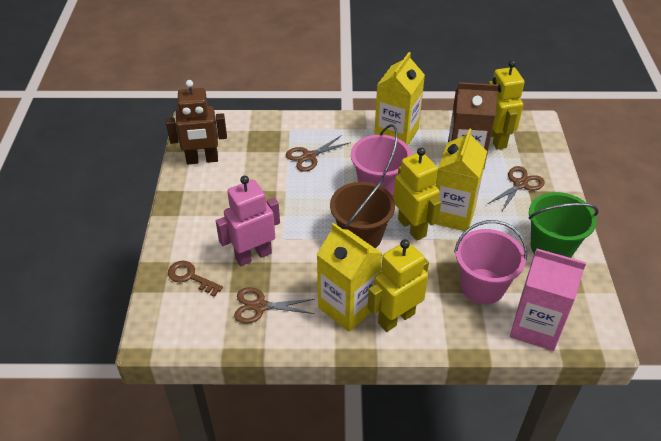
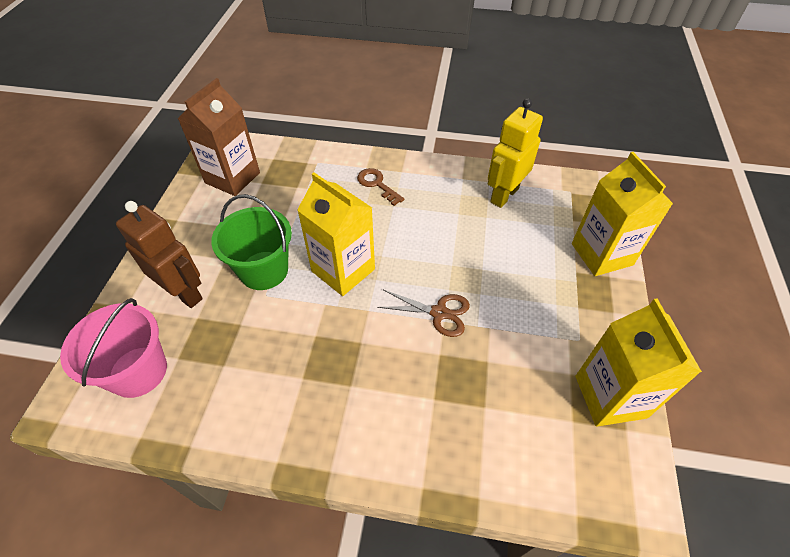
brown bucket: 1 -> 0
brown scissors: 3 -> 1
pink bucket: 2 -> 1
pink carton: 1 -> 0
pink robot: 1 -> 0
yellow robot: 3 -> 1

